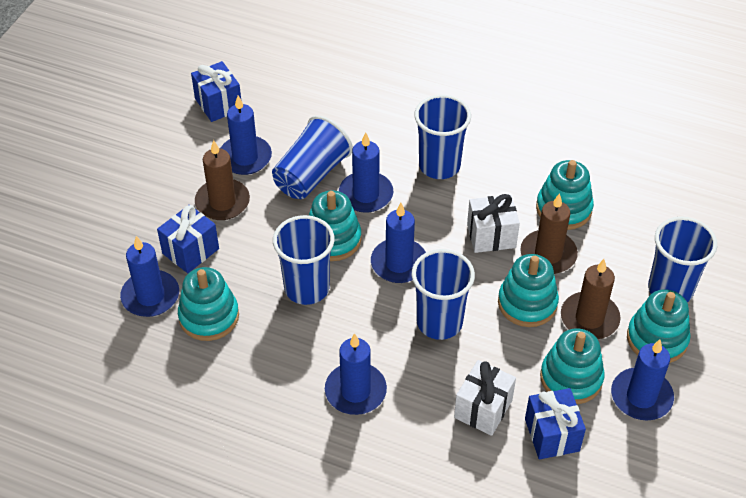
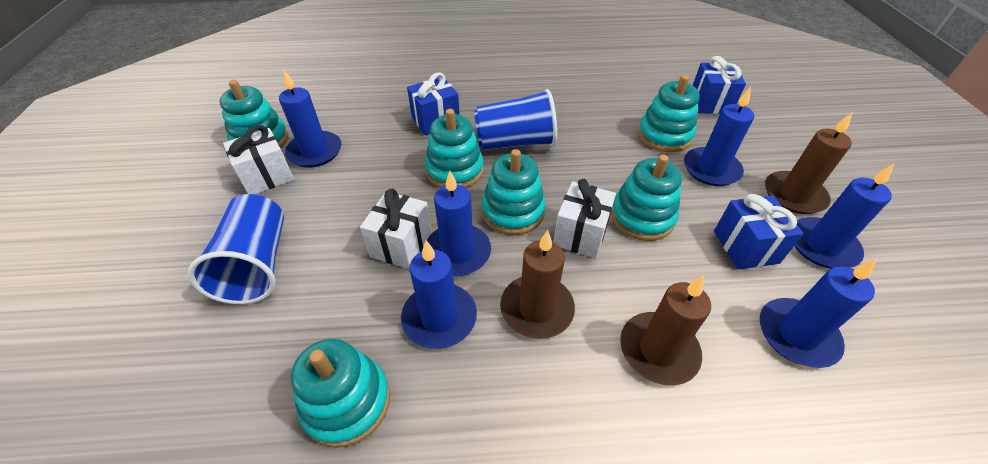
blue cup: 5 -> 2
white gift: 2 -> 3

